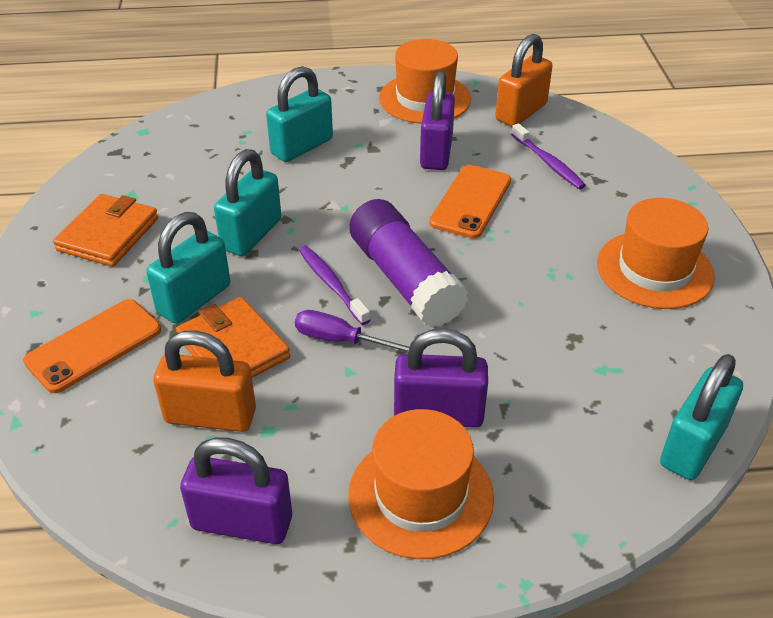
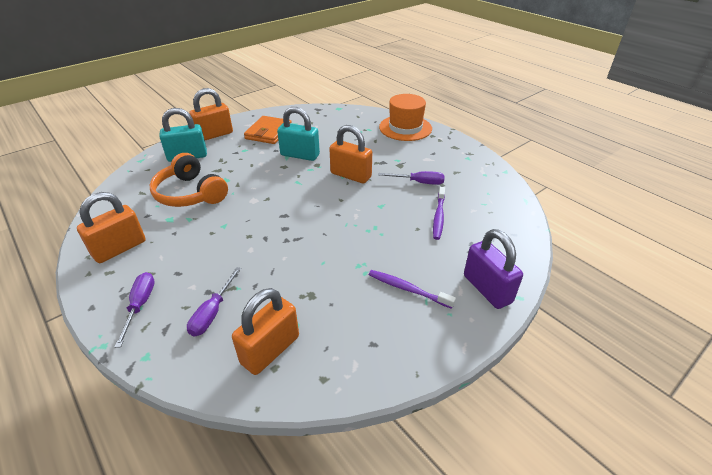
orange hat: 3 -> 1
orange headphones: 0 -> 1
orange padlock: 2 -> 4
orange phone: 2 -> 0
orange wallet: 2 -> 1
purple glue stick: 1 -> 0
purple padlock: 3 -> 1
purple screwdriver: 1 -> 3
turquoise padlock: 4 -> 2

